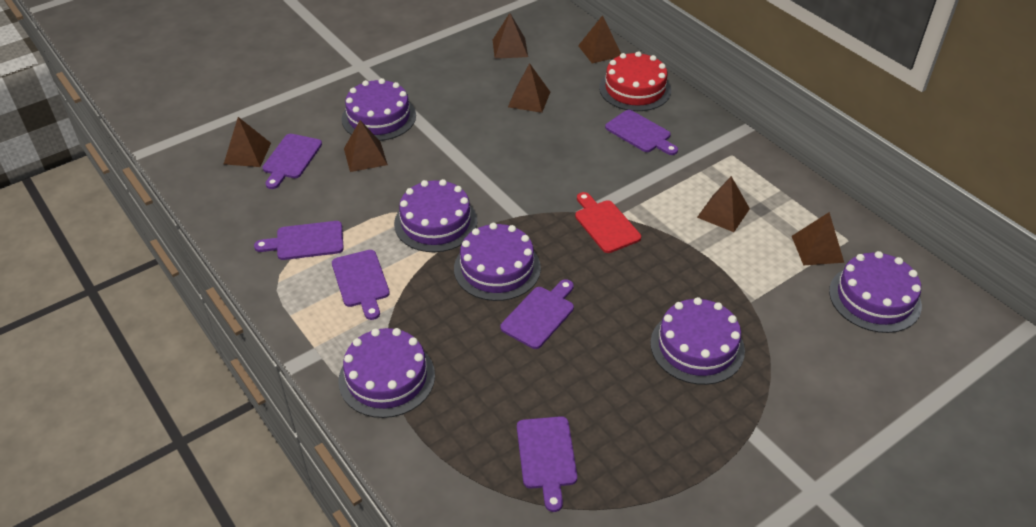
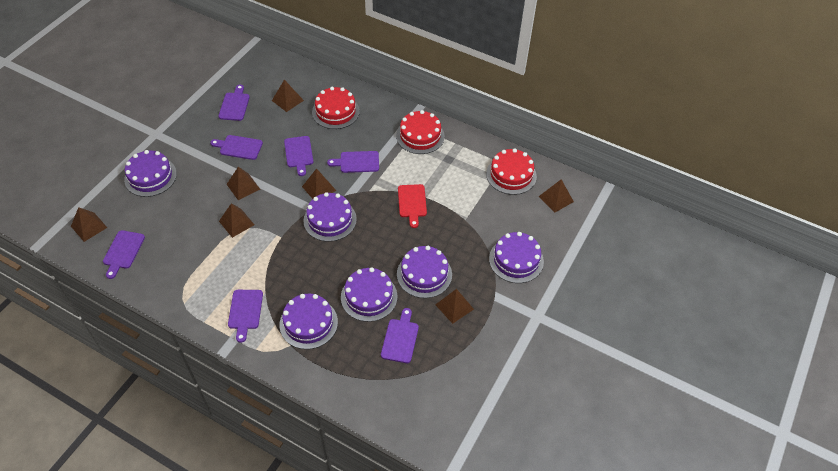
purple cutting board: 6 -> 7
red cake: 1 -> 3

